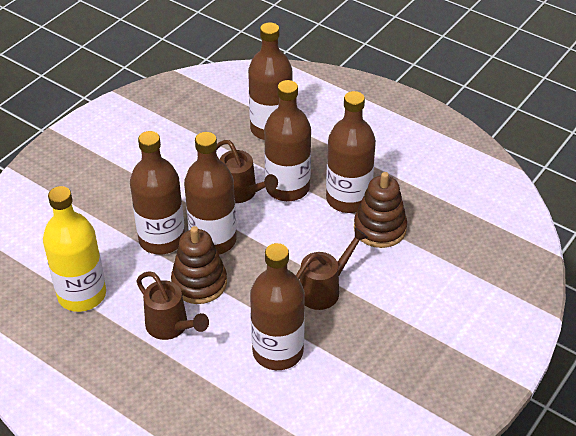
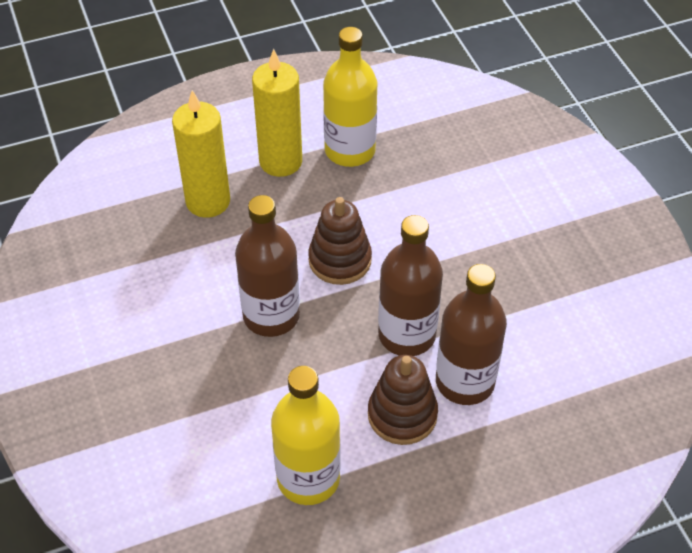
brown bottle: 6 -> 3
brown watering can: 3 -> 0
yellow bottle: 1 -> 2
yellow candle: 0 -> 2

